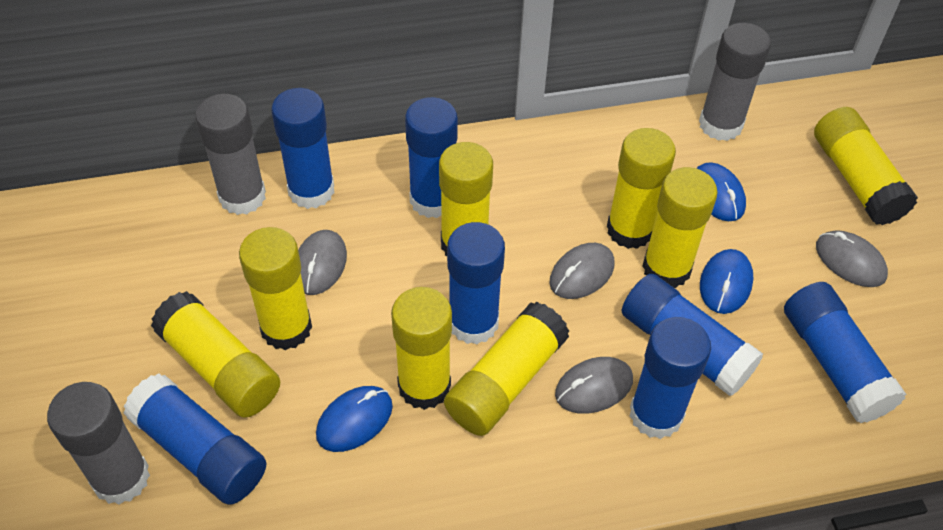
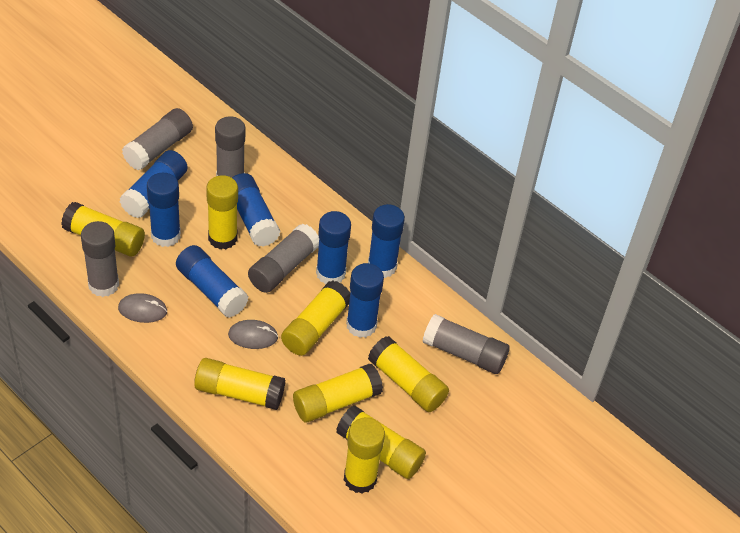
blue mouse: 3 -> 0
grey glue stick: 3 -> 5
grey mouse: 4 -> 2

